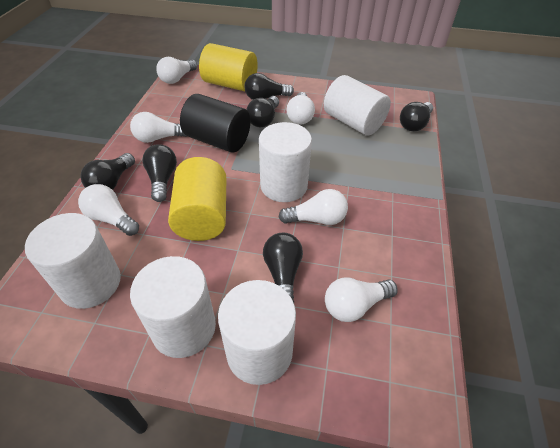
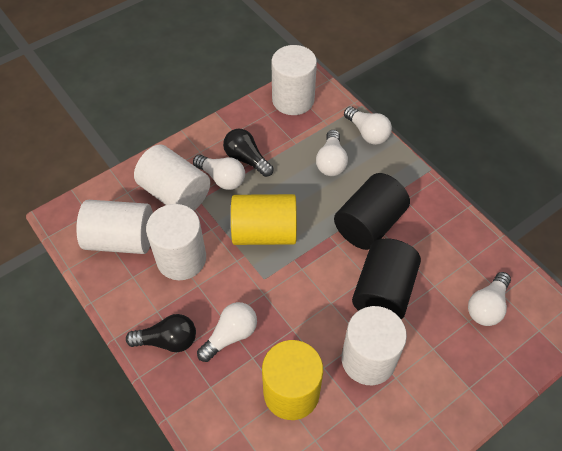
black cylinder: 1 -> 2
black light bulb: 6 -> 2
white light bulb: 6 -> 5

